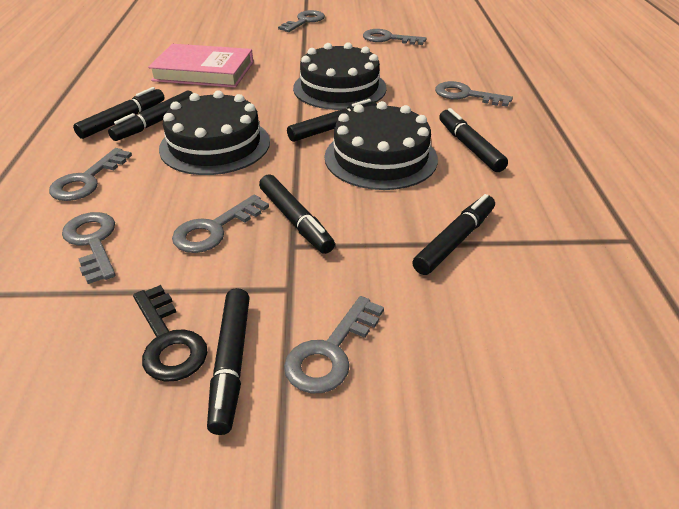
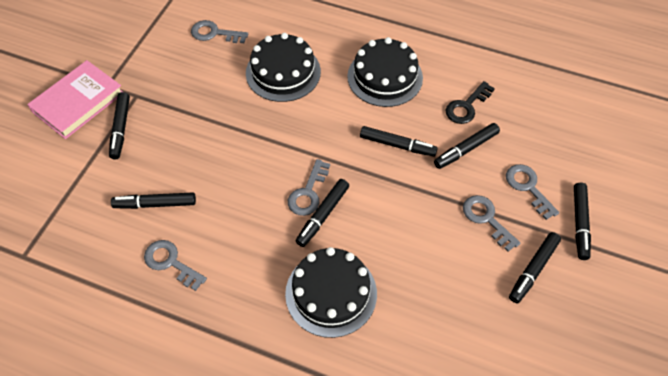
grey key: 7 -> 5

